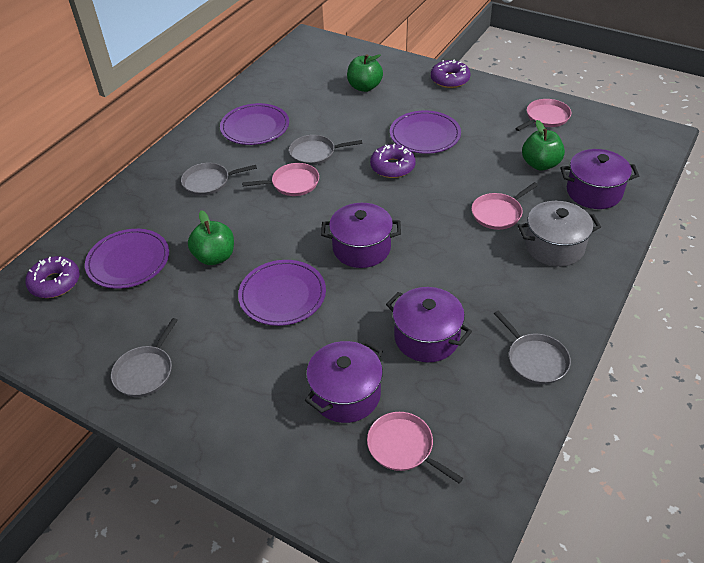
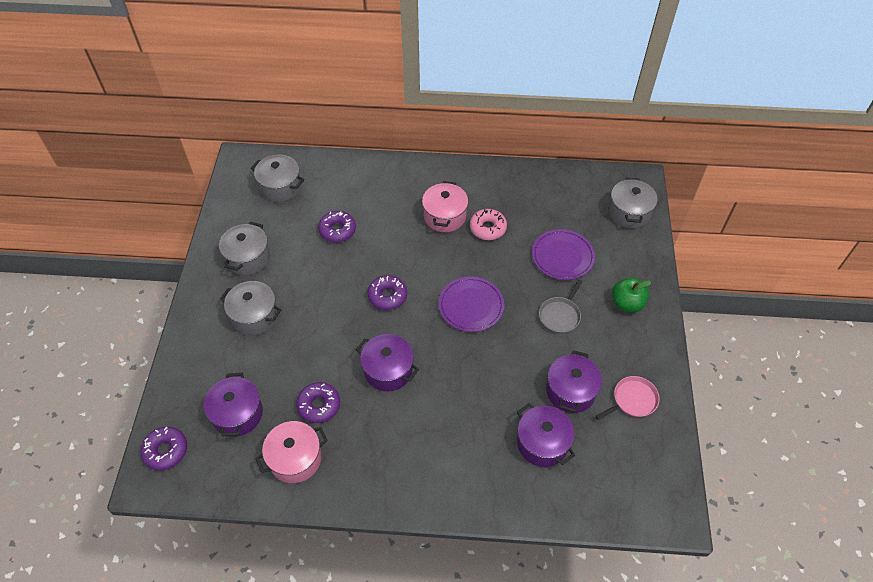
green apple: 3 -> 1
grey pan: 4 -> 1
grey pot: 1 -> 4
pink donut: 0 -> 1
pink pan: 4 -> 1
pink pot: 0 -> 2
purple donut: 3 -> 4
purple plate: 4 -> 2

